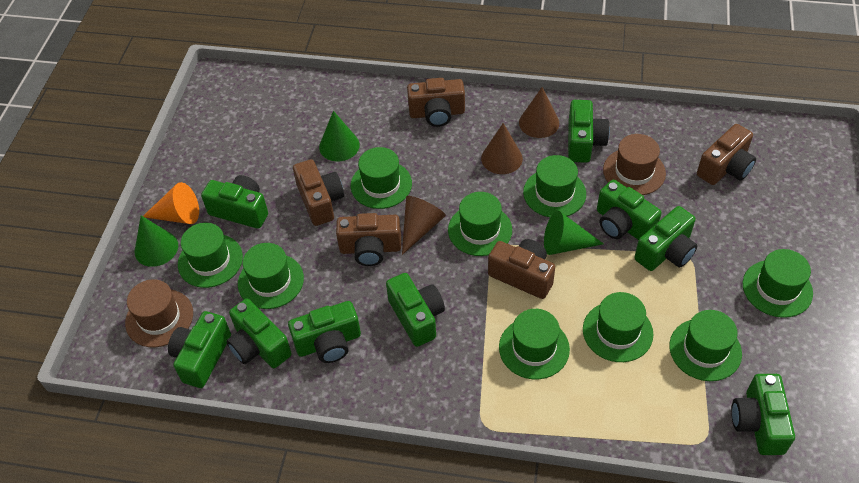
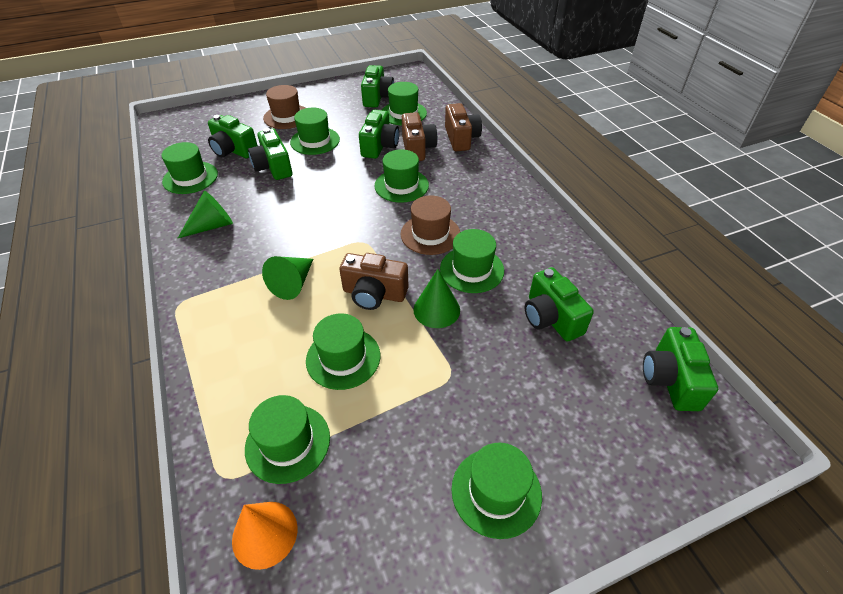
brown camera: 5 -> 3
brown cone: 3 -> 0
green camera: 9 -> 6
green hat: 9 -> 8

